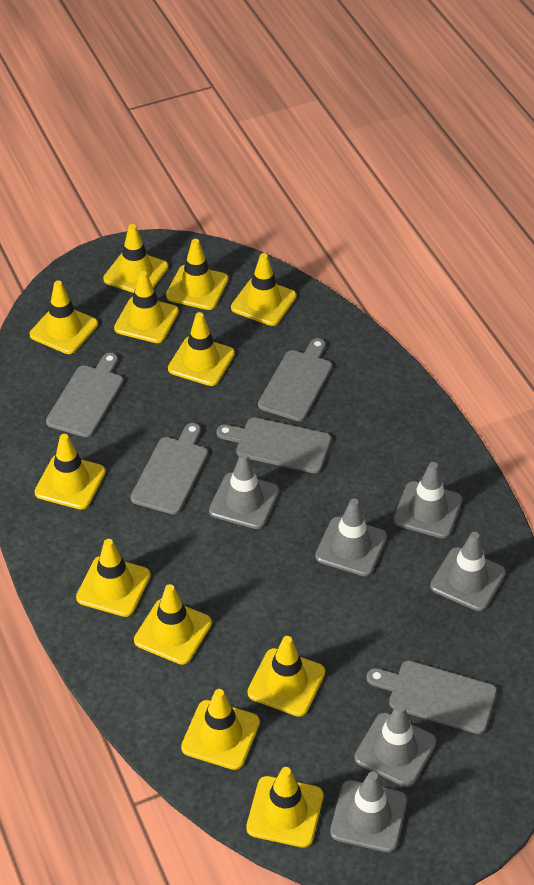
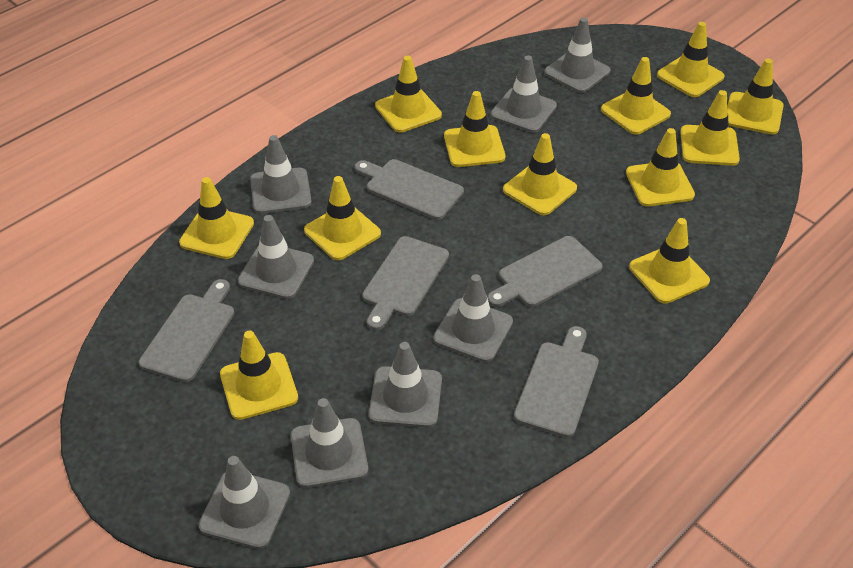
grey traffic cone: 6 -> 8

